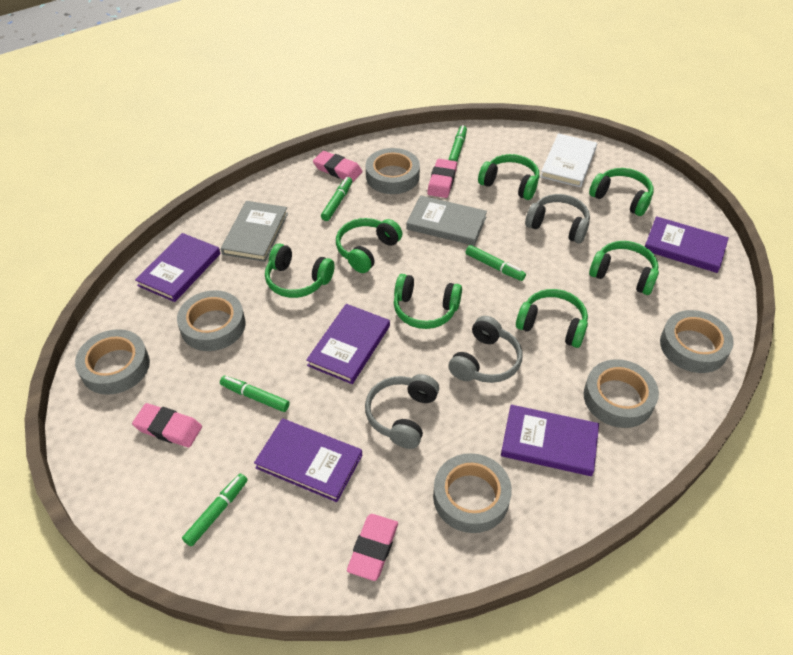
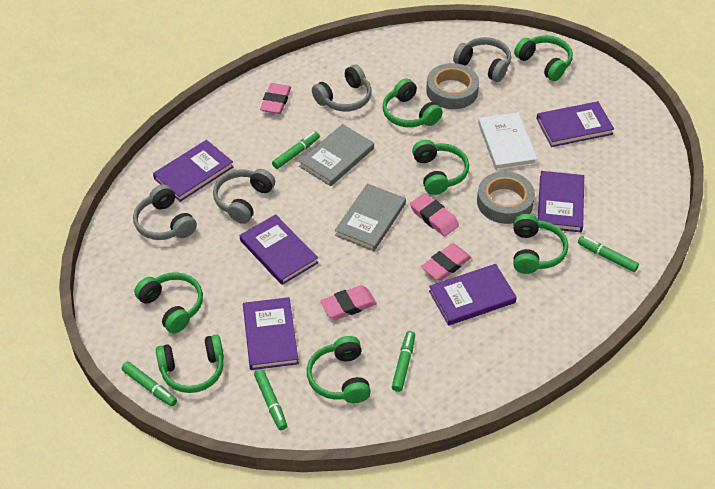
grey headphones: 3 -> 4
grey tape: 6 -> 2
purple book: 5 -> 6

